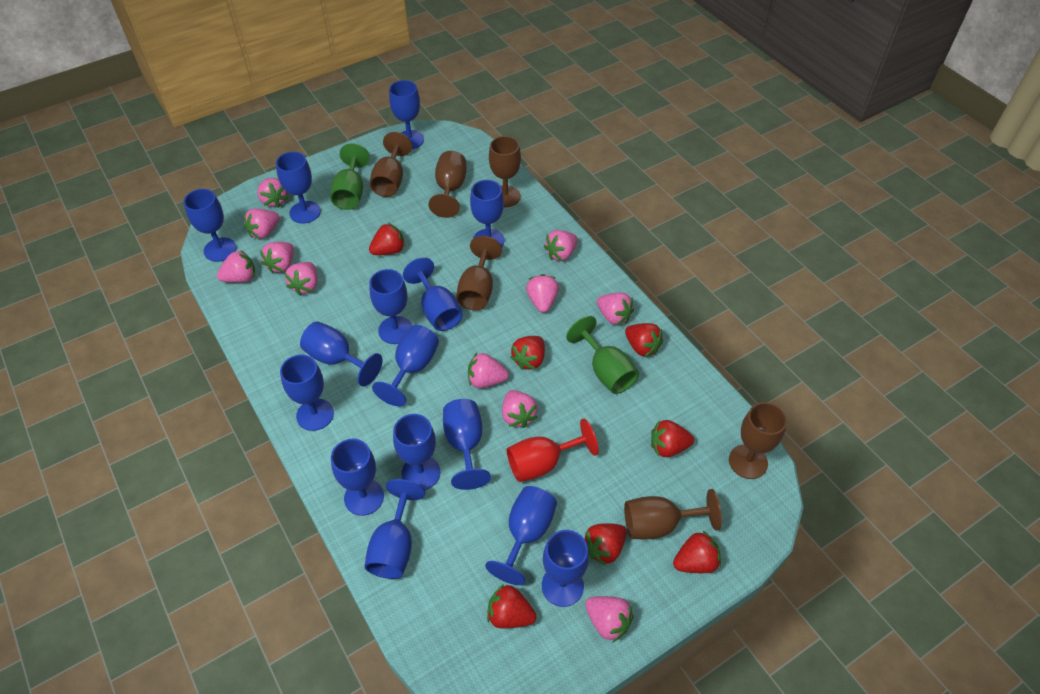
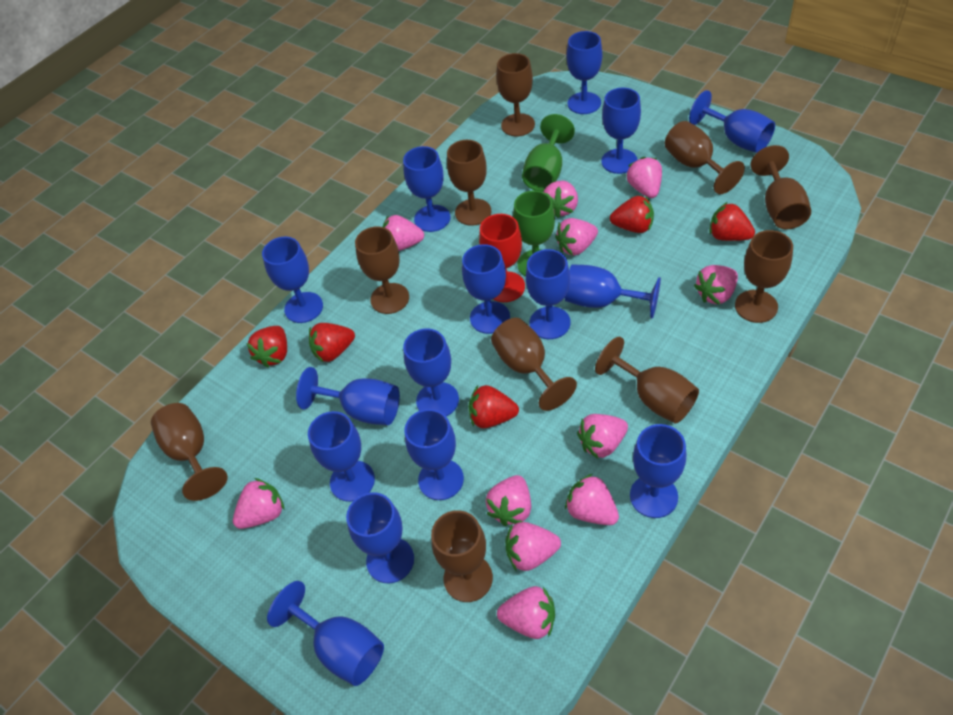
brown goblet: 6 -> 10
red strawberry: 7 -> 5

